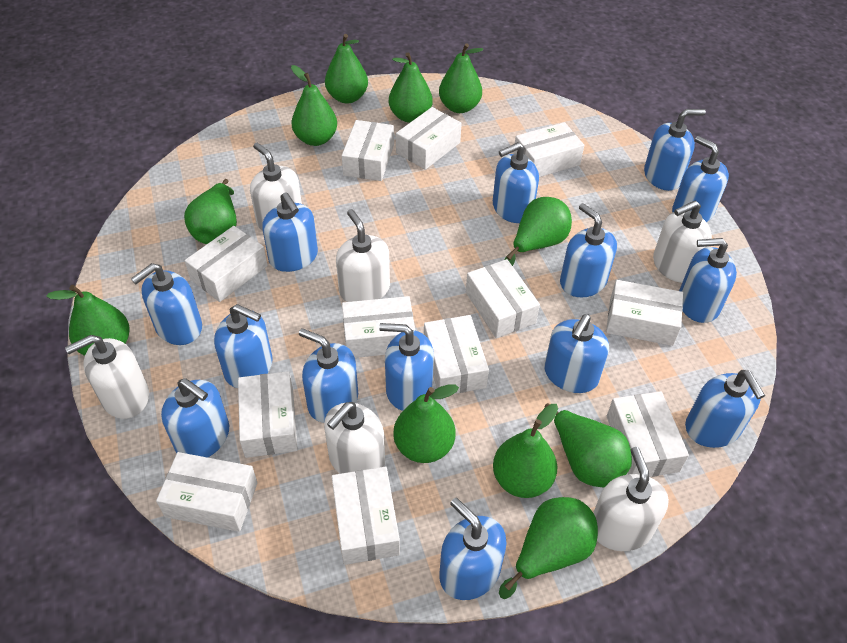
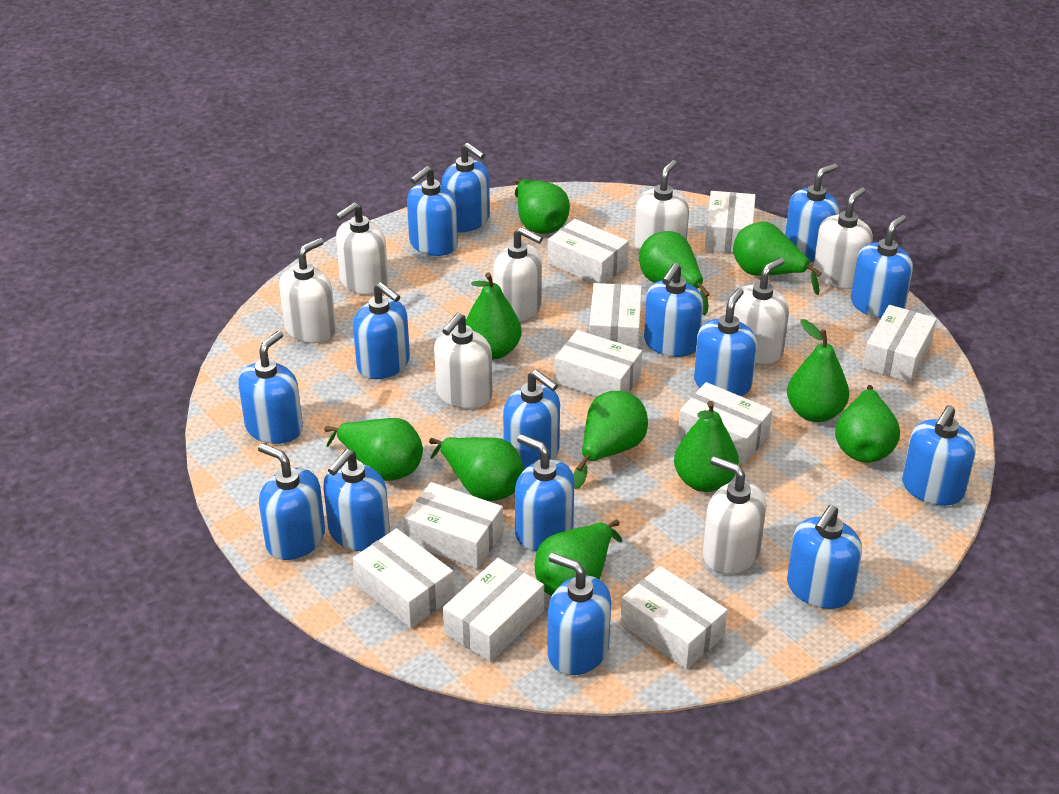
blue soap dispenser: 14 -> 15
white box: 12 -> 10
white soap dispenser: 6 -> 8

